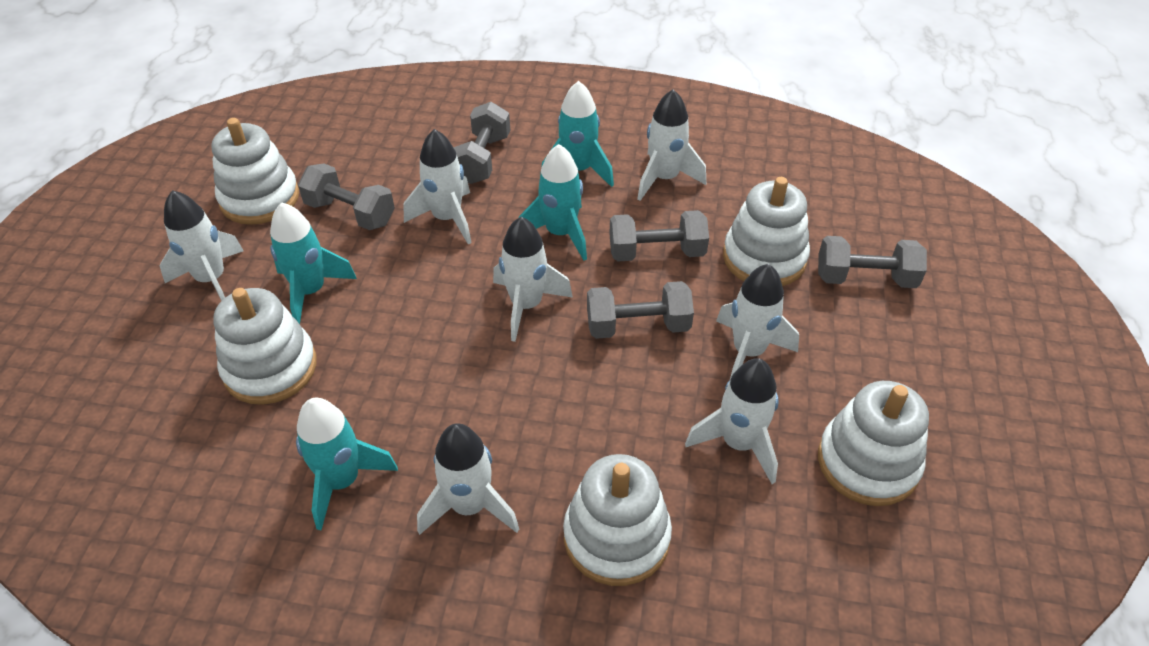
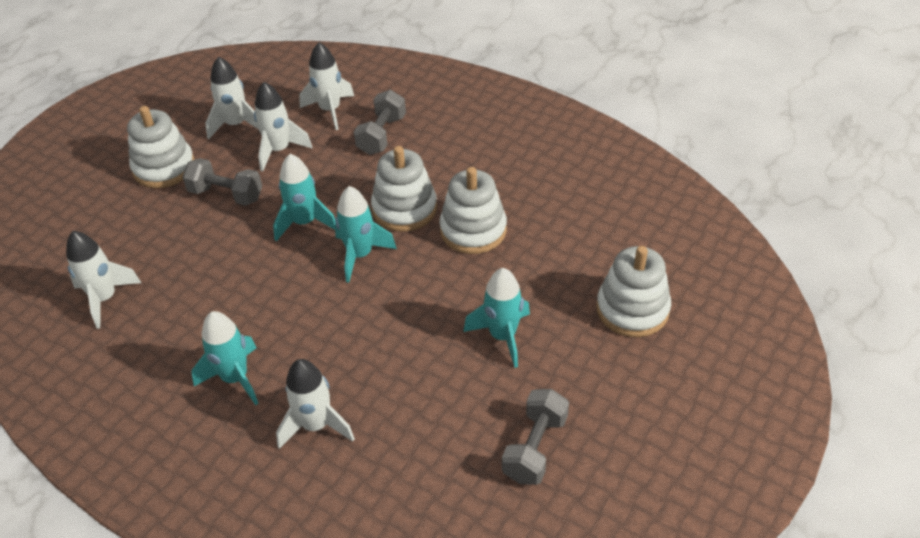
grey dumbbell: 5 -> 3
white rocket: 7 -> 5
white stacking toy: 5 -> 4

